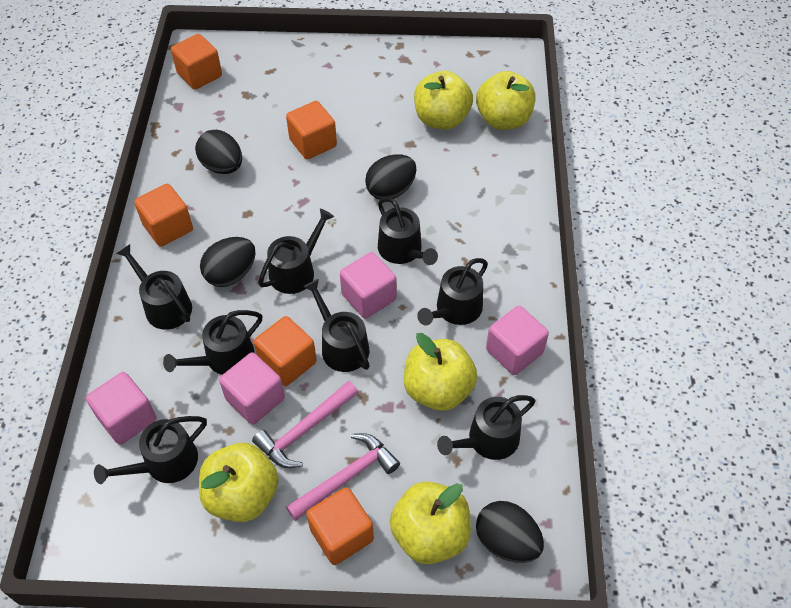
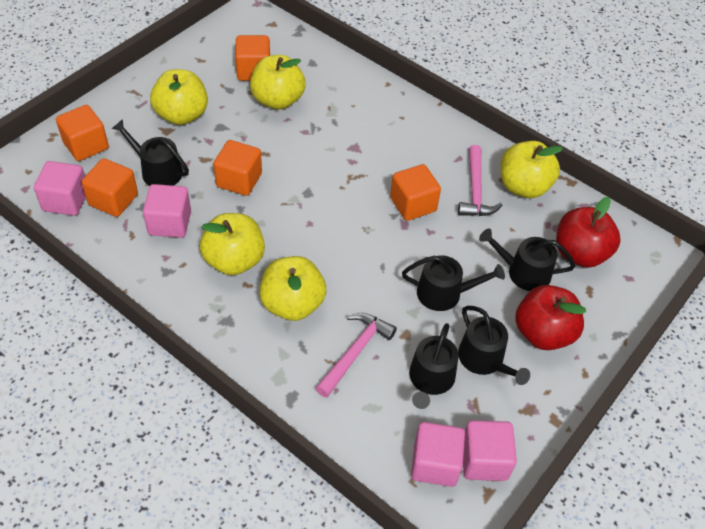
black egg: 4 -> 0
black watering can: 8 -> 5
red apple: 0 -> 2

